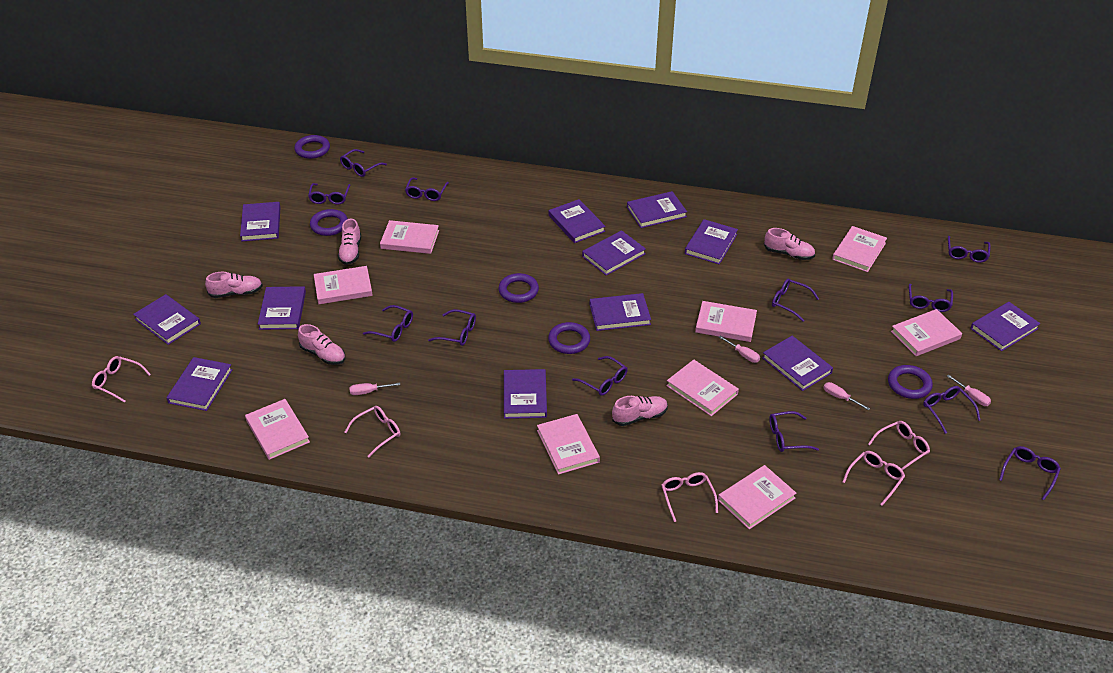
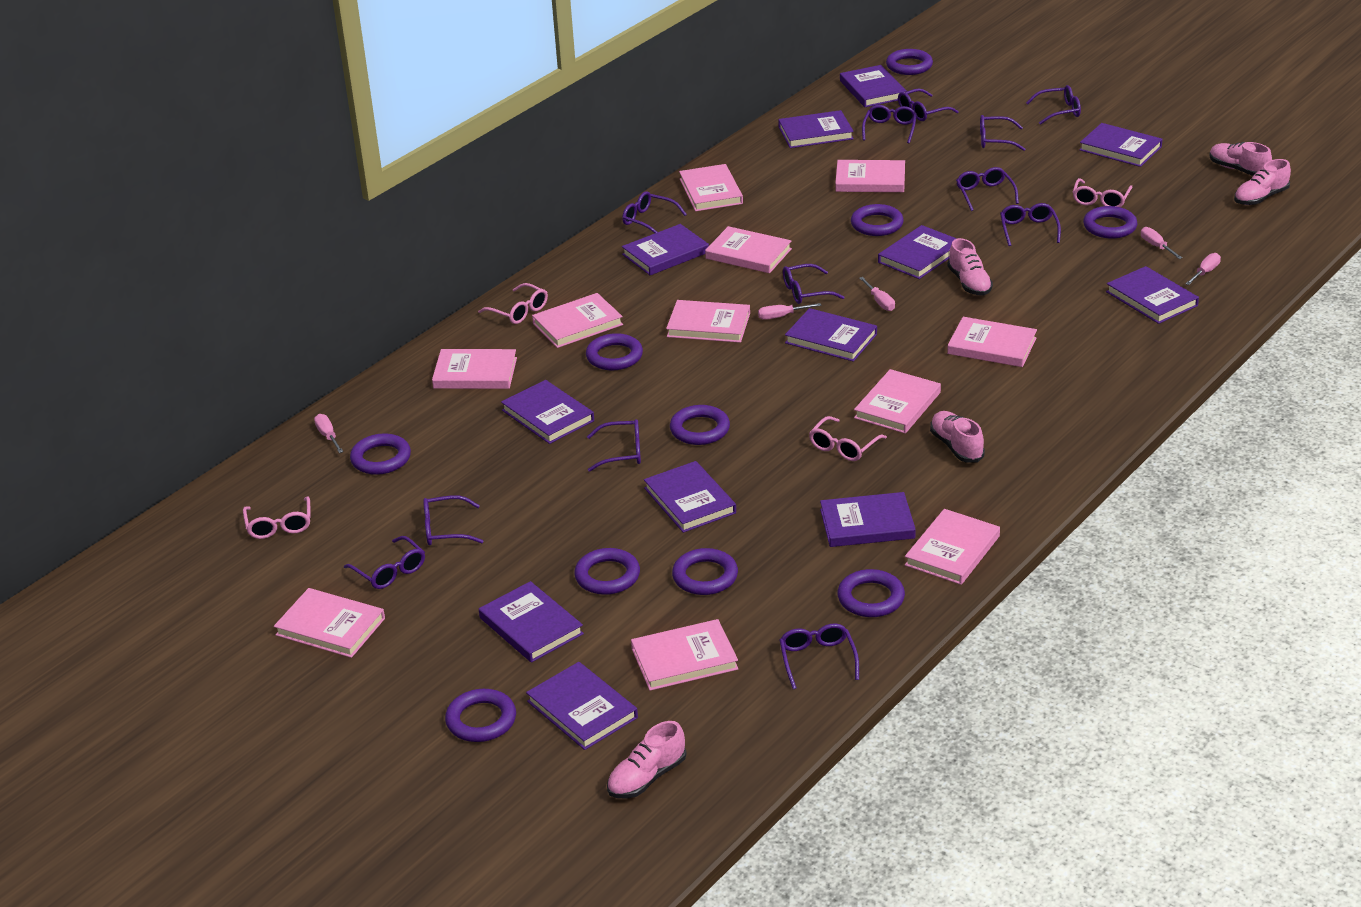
pink book: 9 -> 11
pink glasses: 5 -> 4
pink screwdriver: 4 -> 5
purple ring: 5 -> 10

